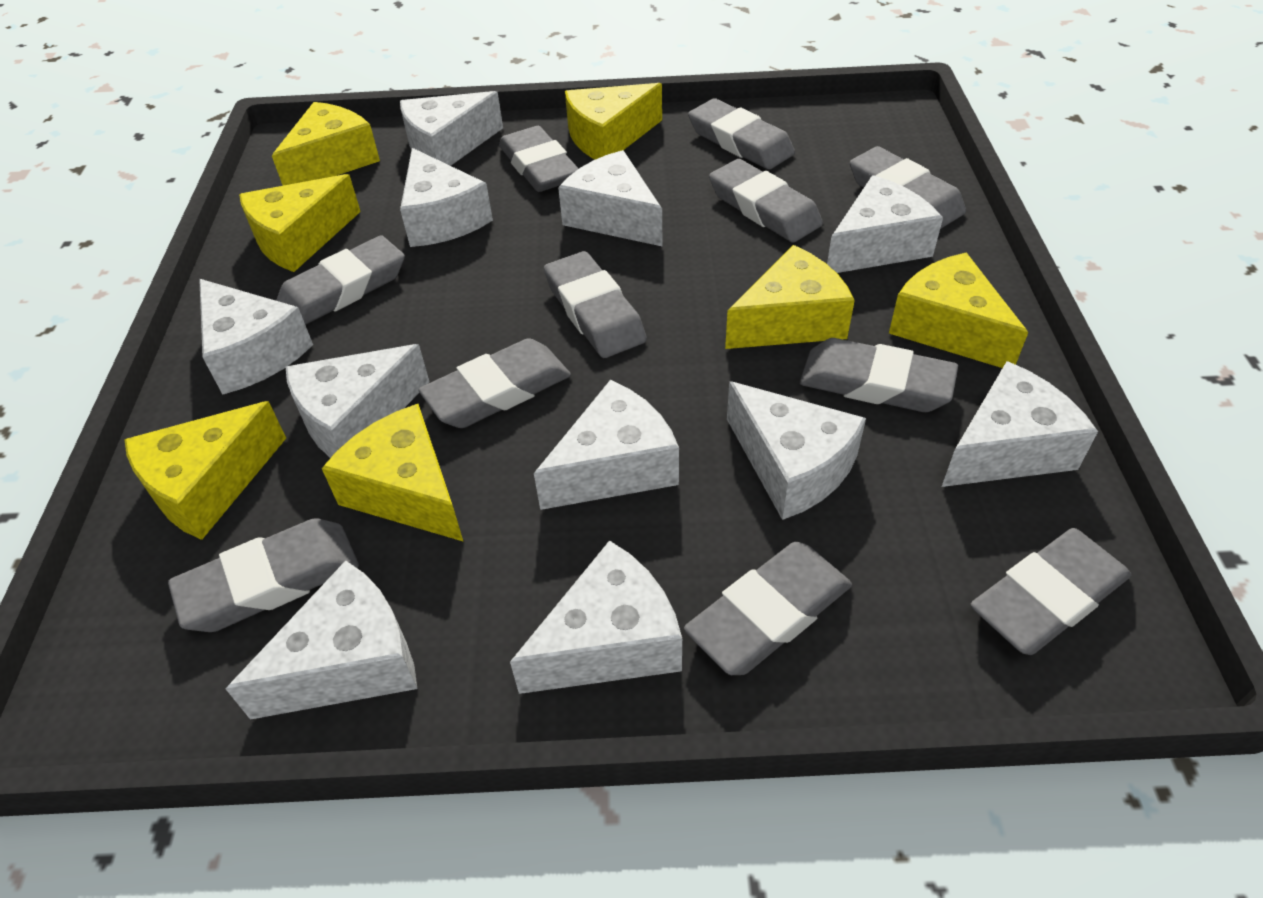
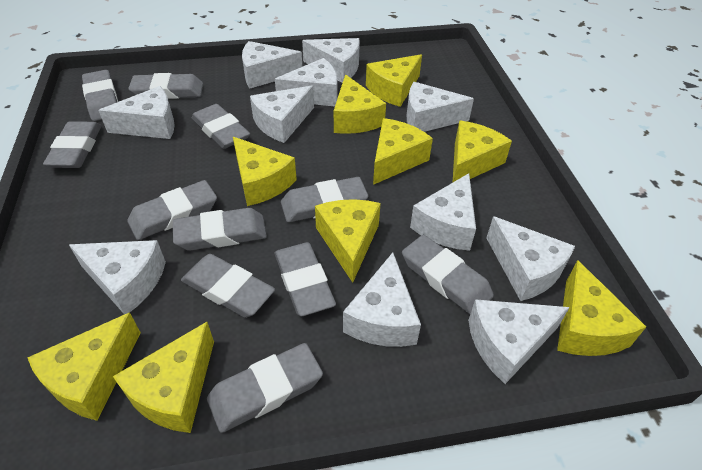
yellow cheese: 7 -> 9

